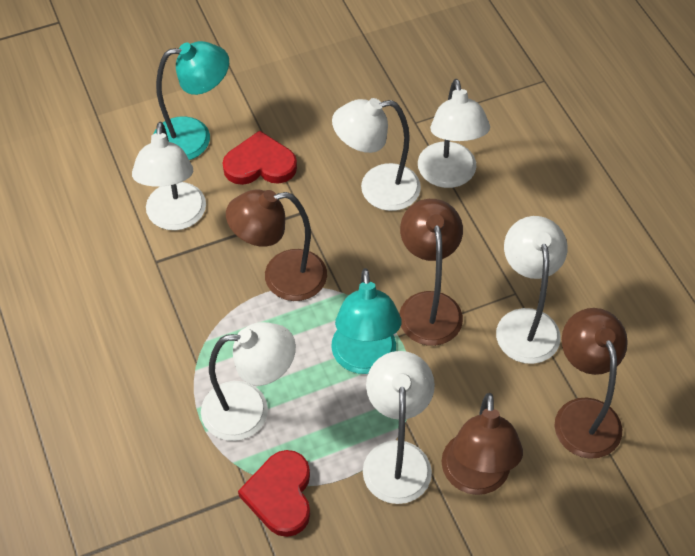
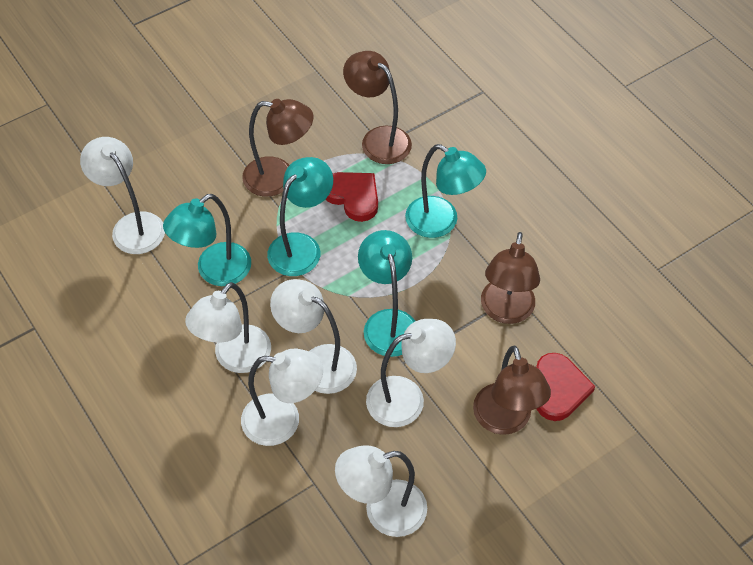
turquoise lamp: 2 -> 4

